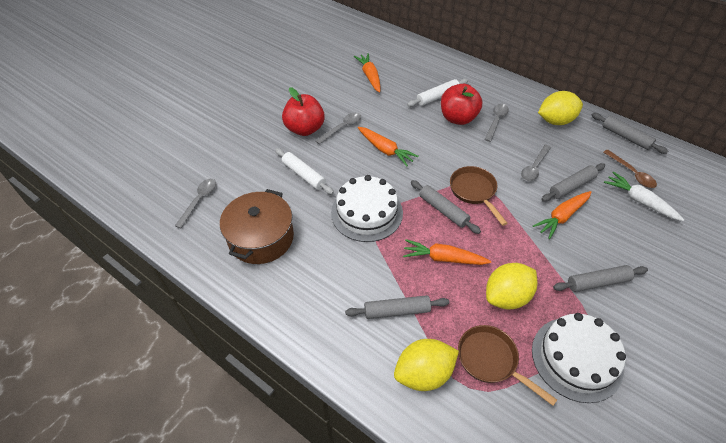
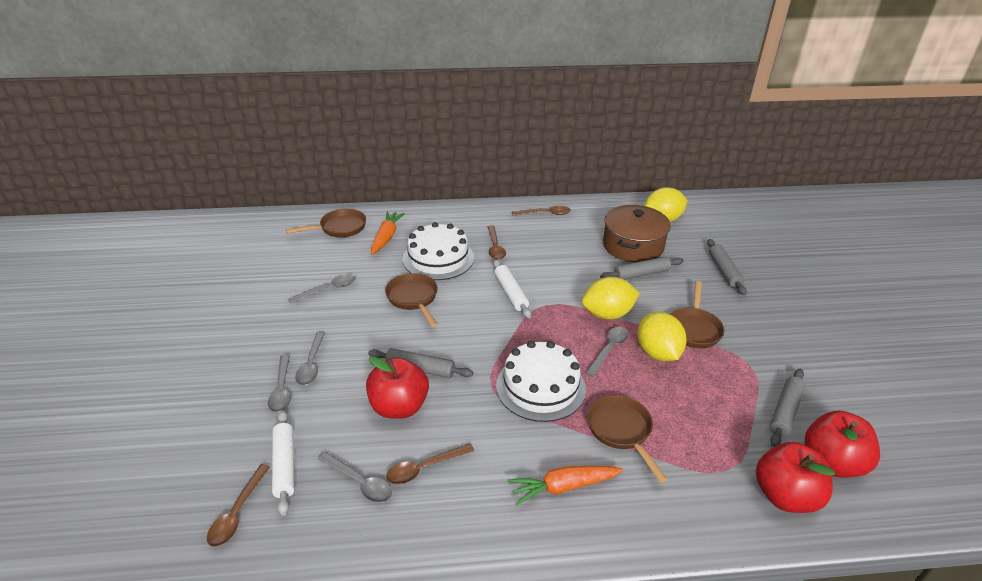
brown pan: 2 -> 4
brown spoon: 1 -> 4
grey rolling pin: 5 -> 4
grey spoon: 4 -> 5
orange carrot: 4 -> 2
red apple: 2 -> 3
white carrot: 1 -> 0

